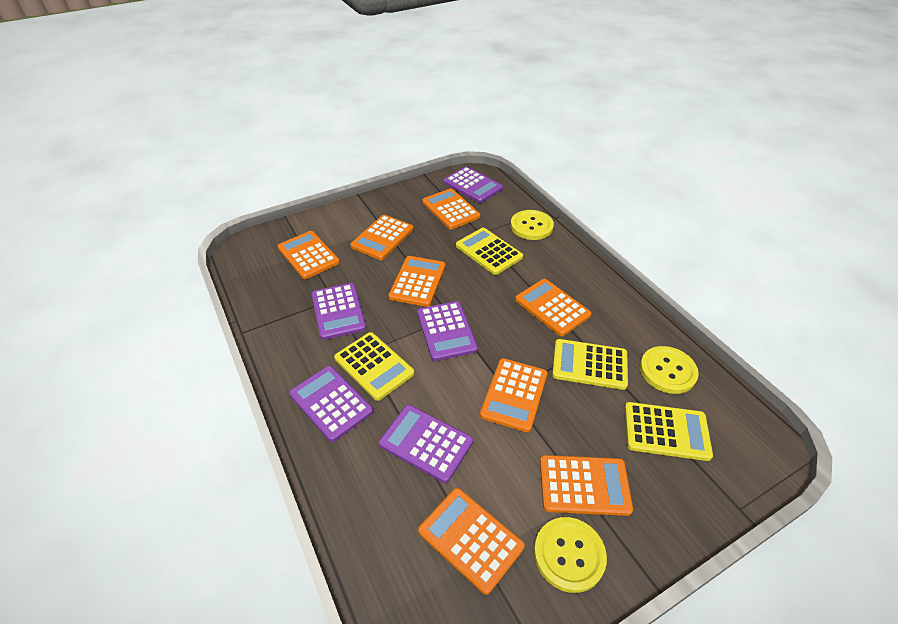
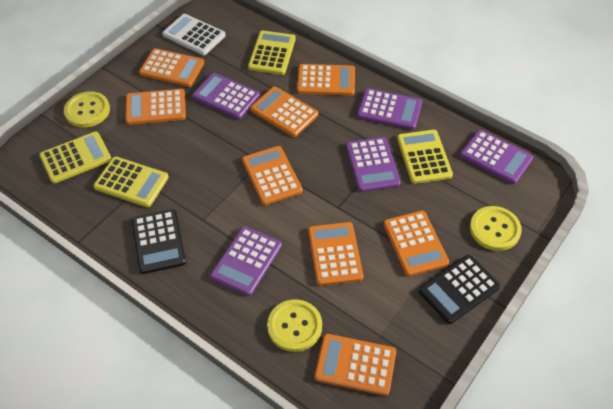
black calculator: 0 -> 2
white calculator: 0 -> 1

